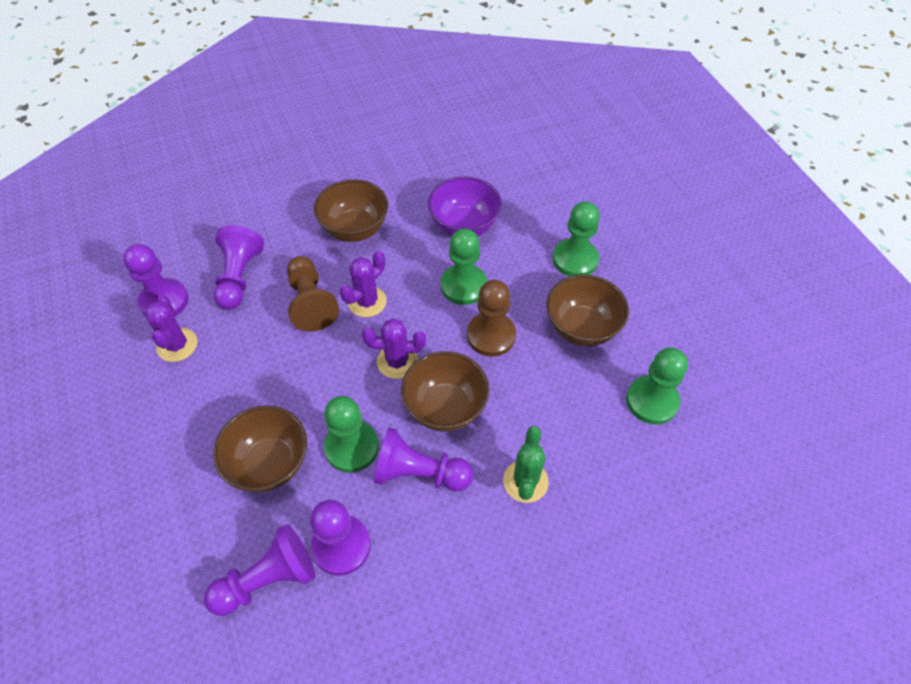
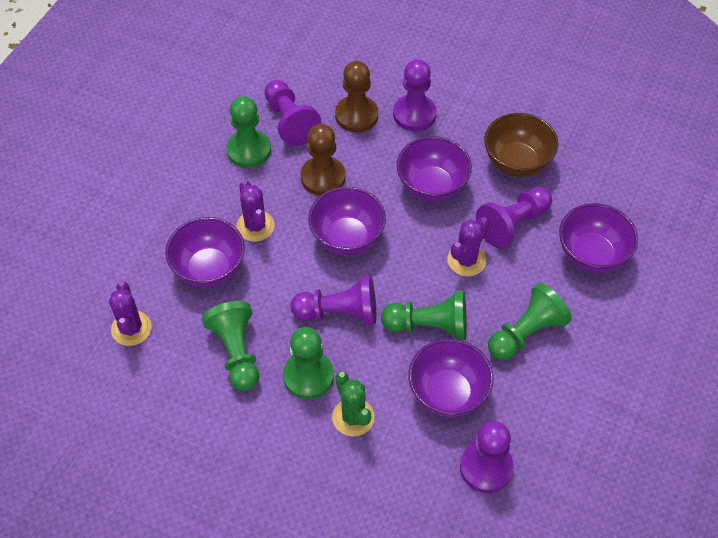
brown bowl: 4 -> 1
green pawn: 4 -> 5
purple bowl: 1 -> 5

